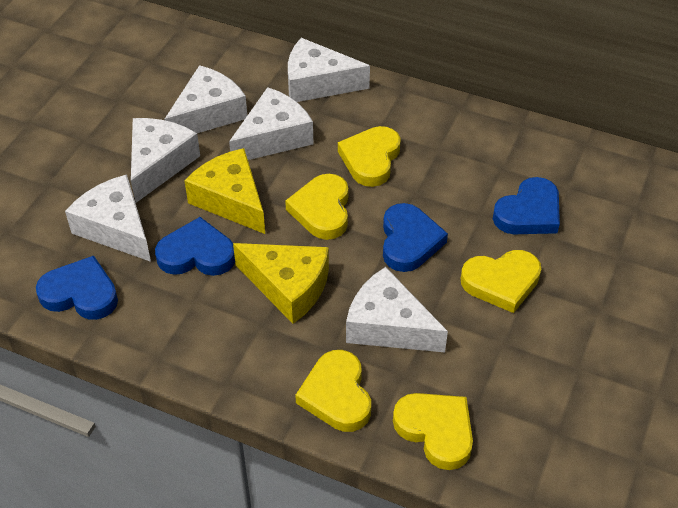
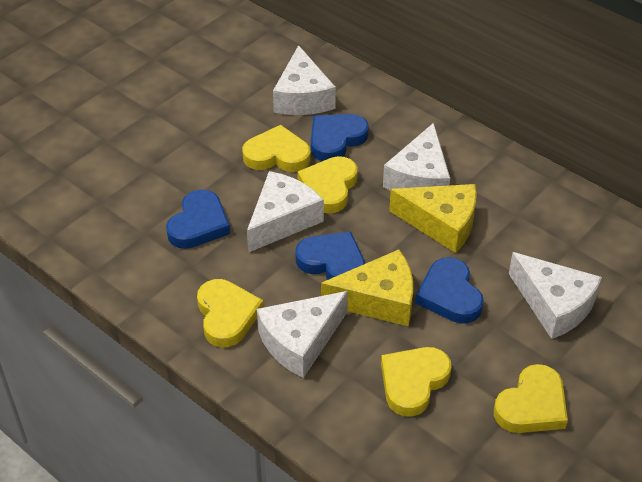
white cheese: 6 -> 5

